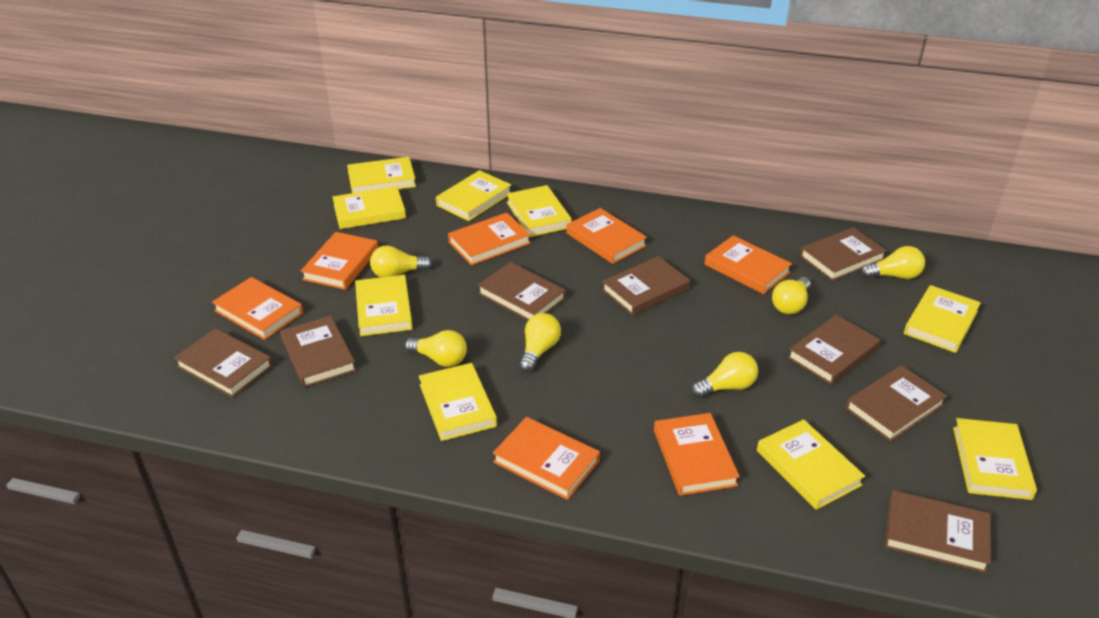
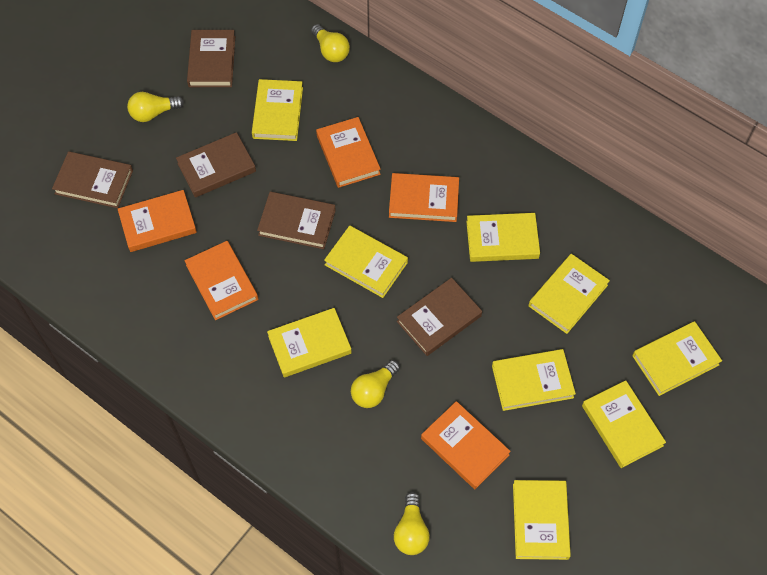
brown book: 8 -> 5
orange book: 7 -> 5
yellow light bulb: 6 -> 4

